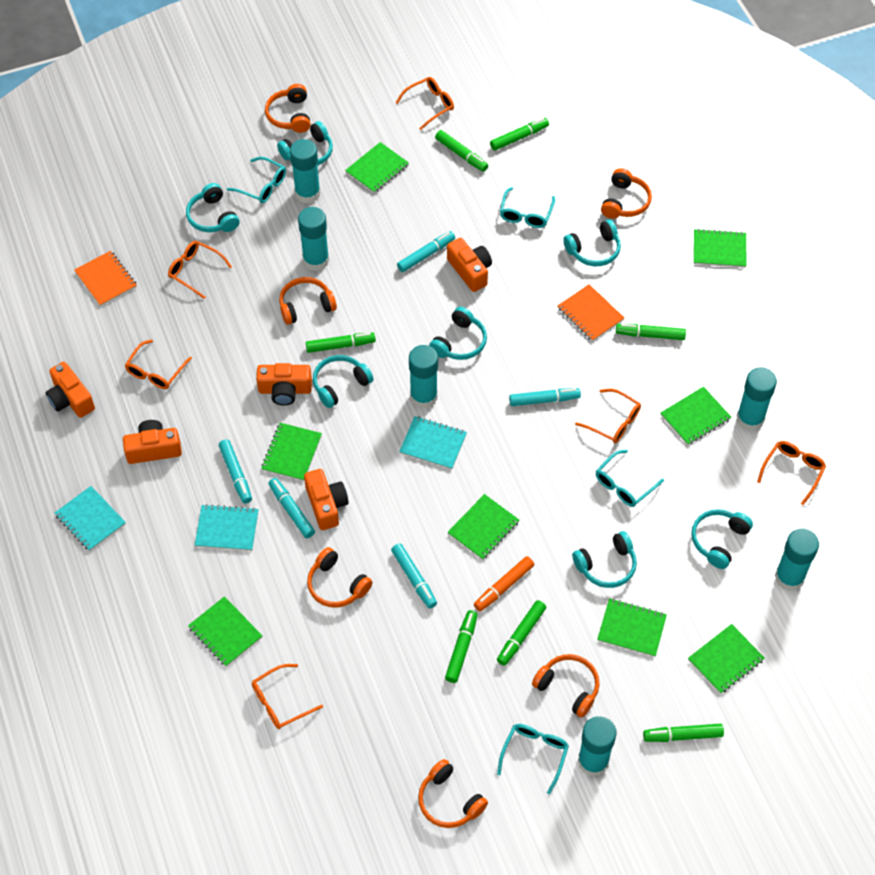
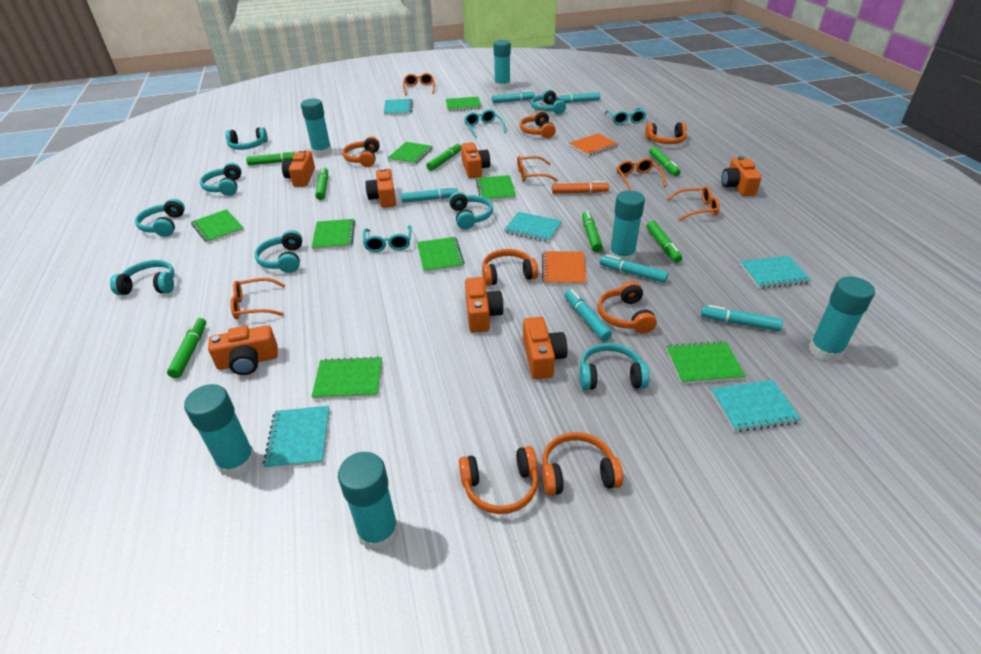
orange camera: 5 -> 7
orange glasses: 6 -> 5
orange headphones: 6 -> 7
turquoise glasses: 4 -> 3
turquoise headphones: 7 -> 8
turquoise marker: 5 -> 6
turquoise notebook: 3 -> 5

